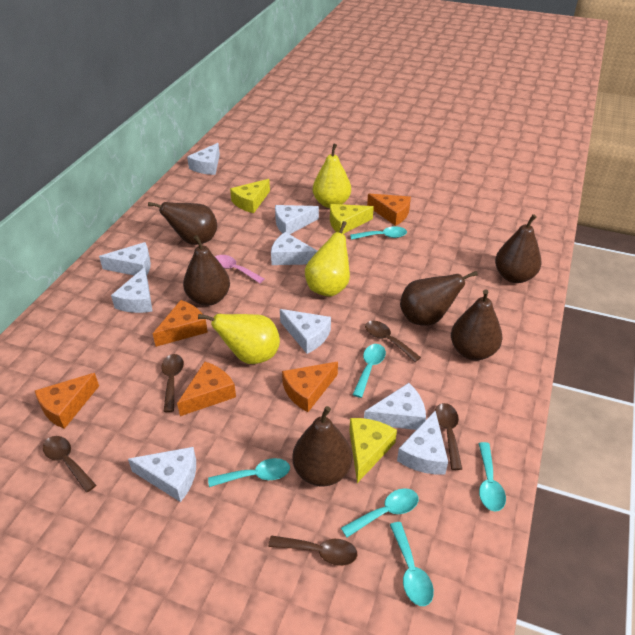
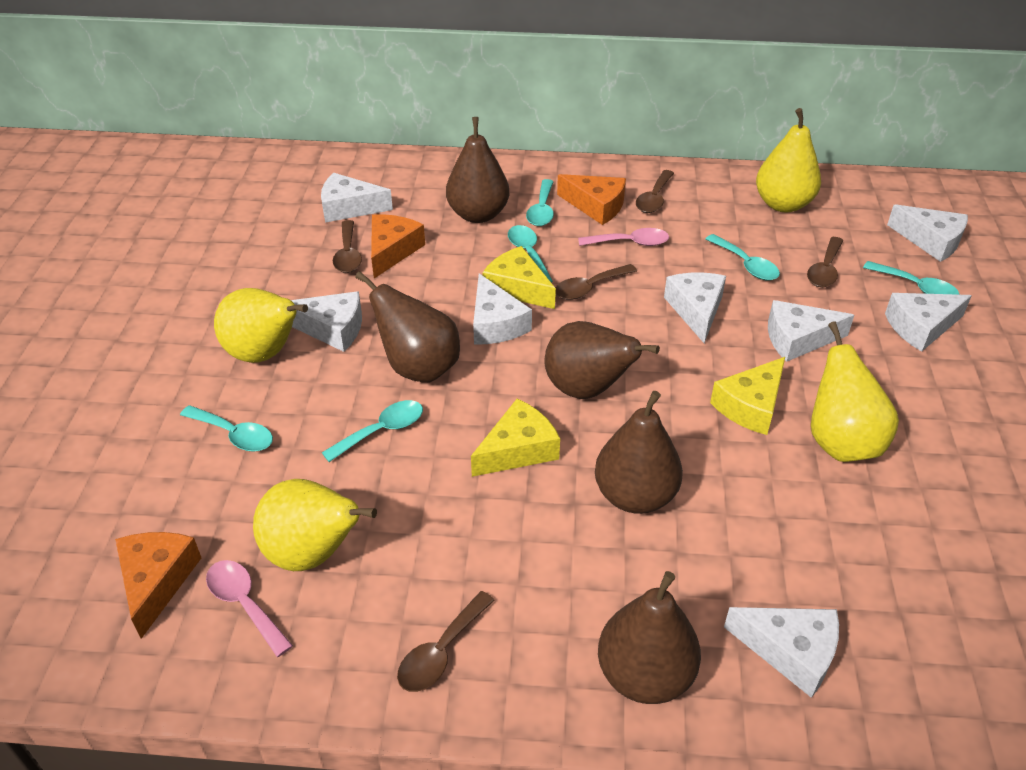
brown pear: 6 -> 5
orange cheese: 5 -> 3
pink spoon: 1 -> 2
white cheese: 9 -> 8
yellow pear: 3 -> 4

